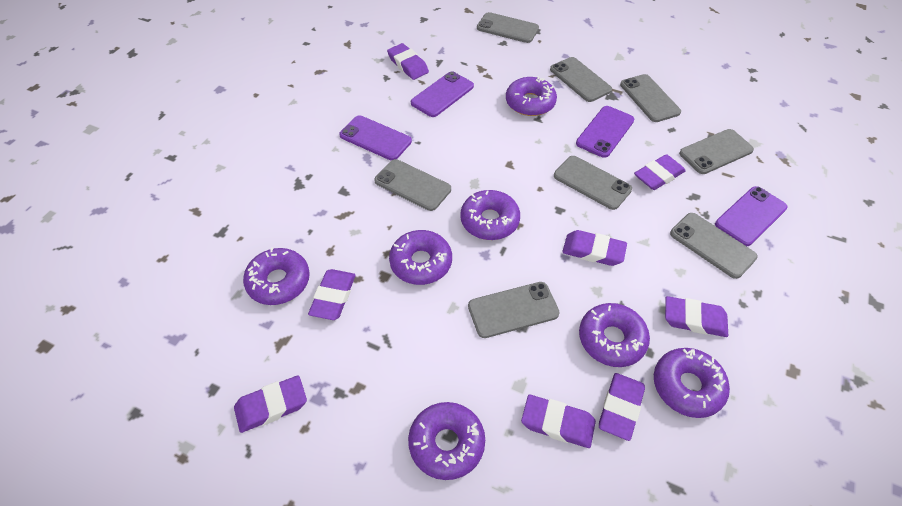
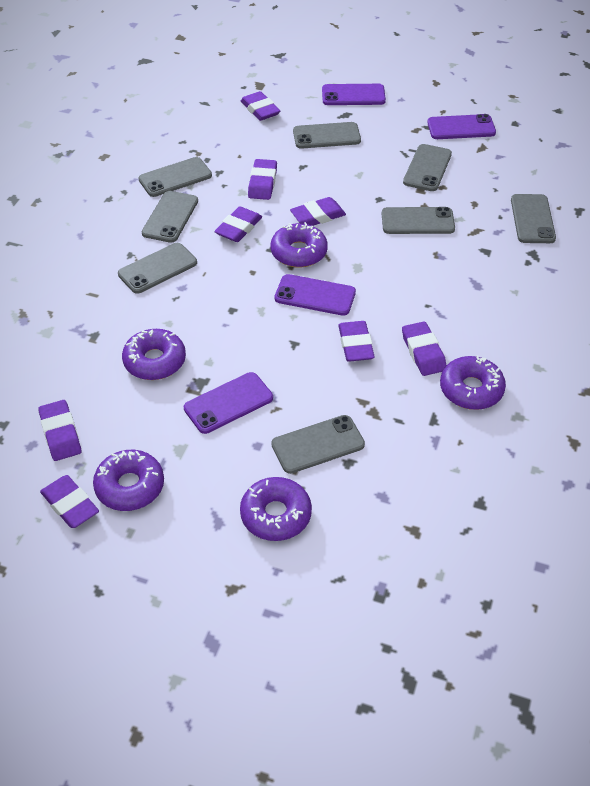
purple donut: 7 -> 5

